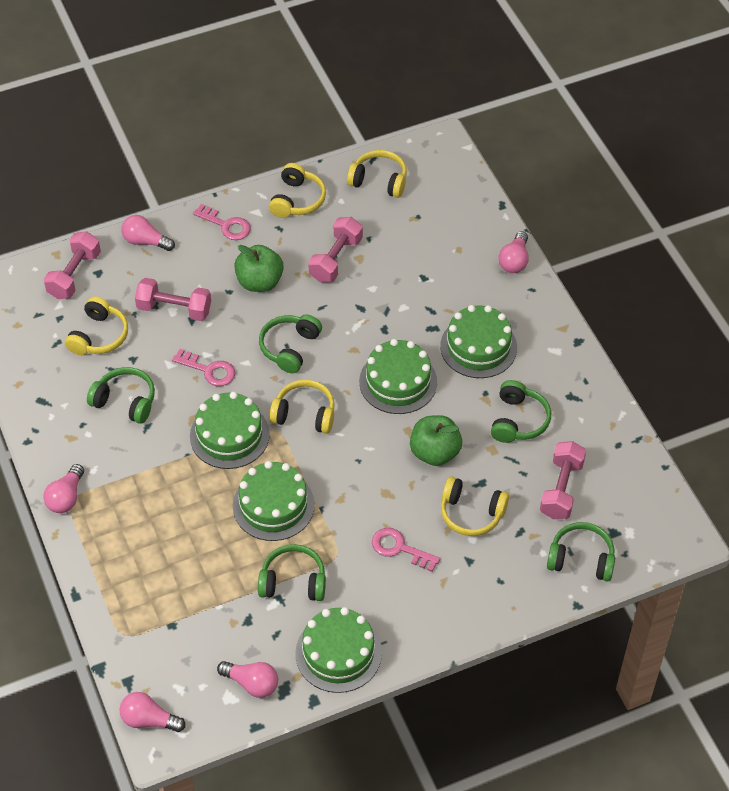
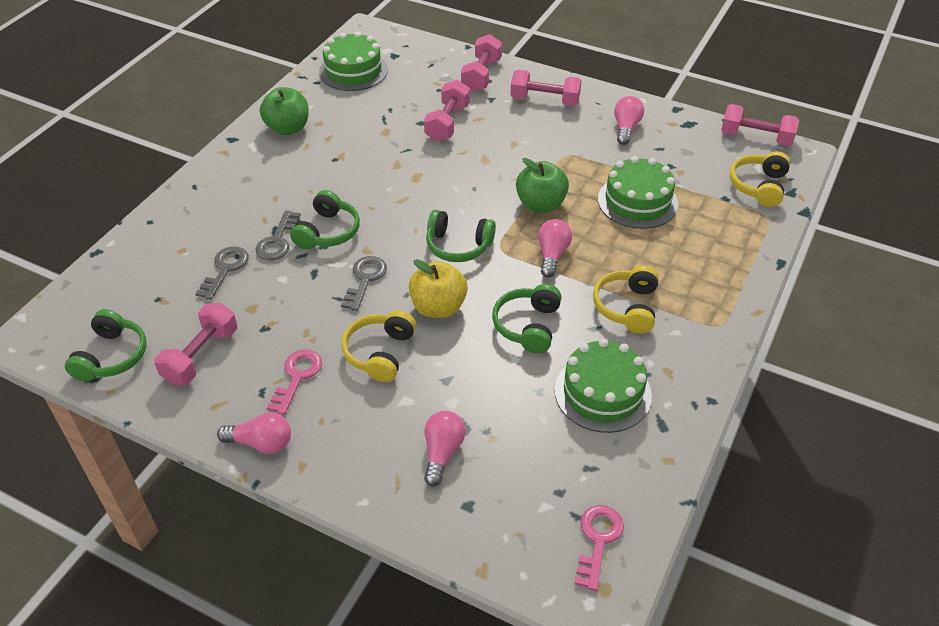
green cake: 5 -> 3
green headphones: 5 -> 4
grey key: 0 -> 3
pink dumbbell: 4 -> 5
pink key: 3 -> 2
pink light bulb: 5 -> 4
yellow apple: 0 -> 1
yellow headphones: 5 -> 3

